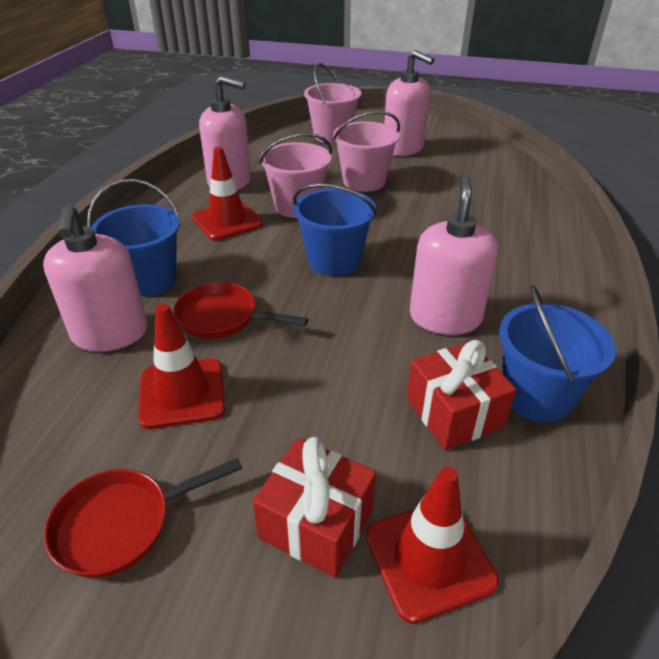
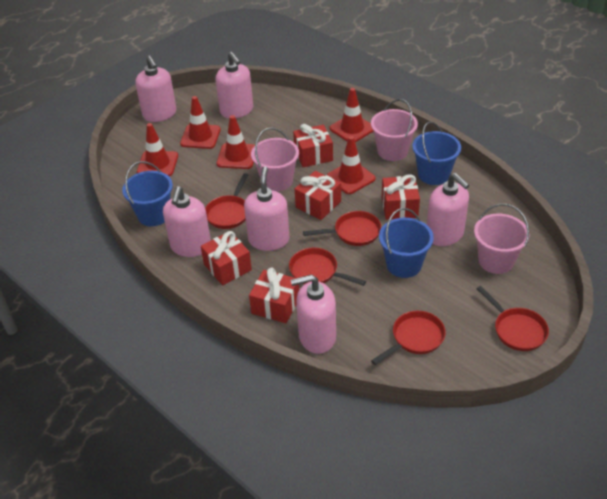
pink soap dispenser: 4 -> 6
red gift: 2 -> 5
red pan: 2 -> 5
red traffic cone: 3 -> 5

